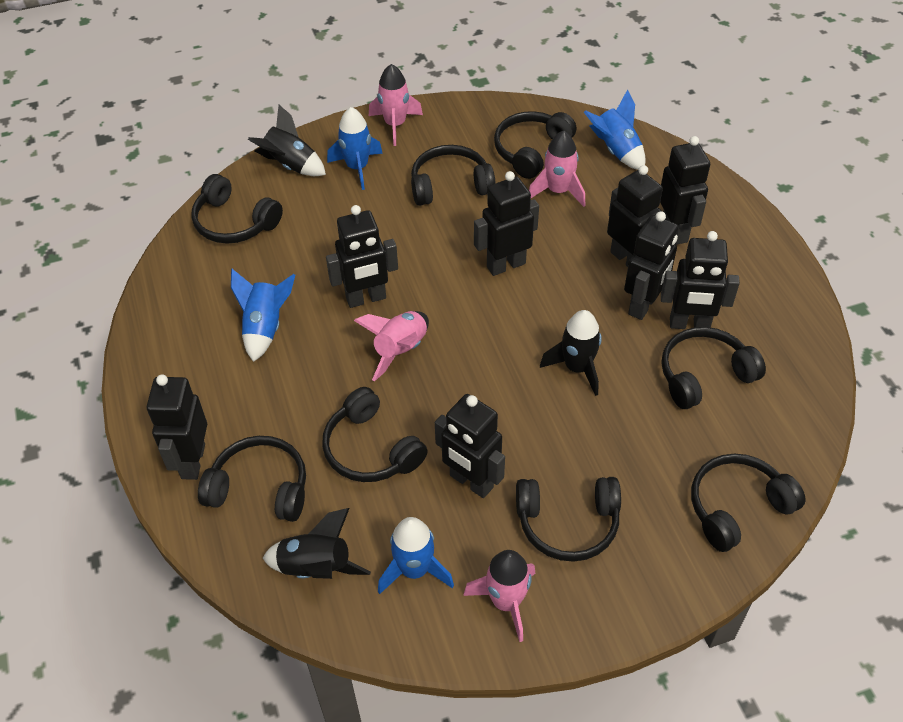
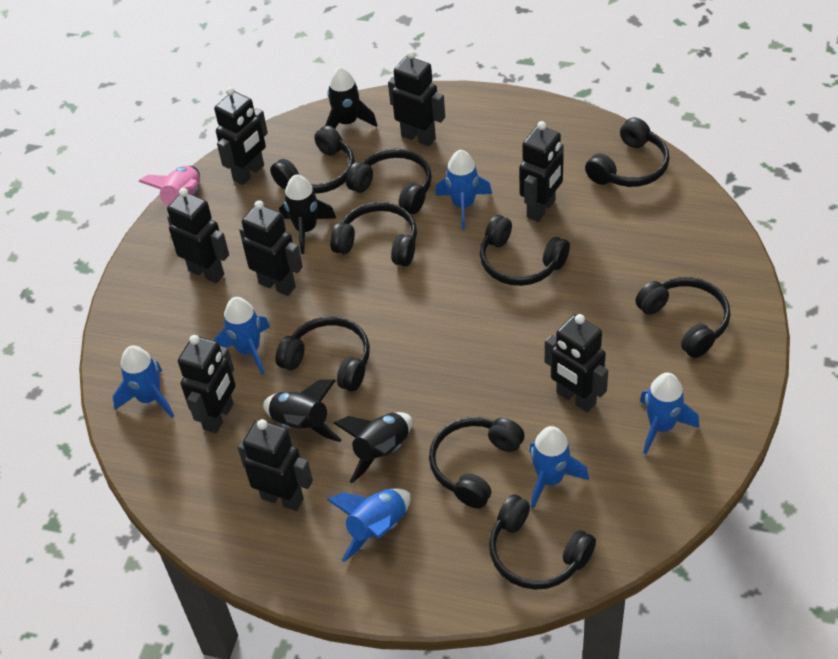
black headphones: 8 -> 9
black rocket: 3 -> 4
blue rocket: 4 -> 6
pink rocket: 4 -> 1

